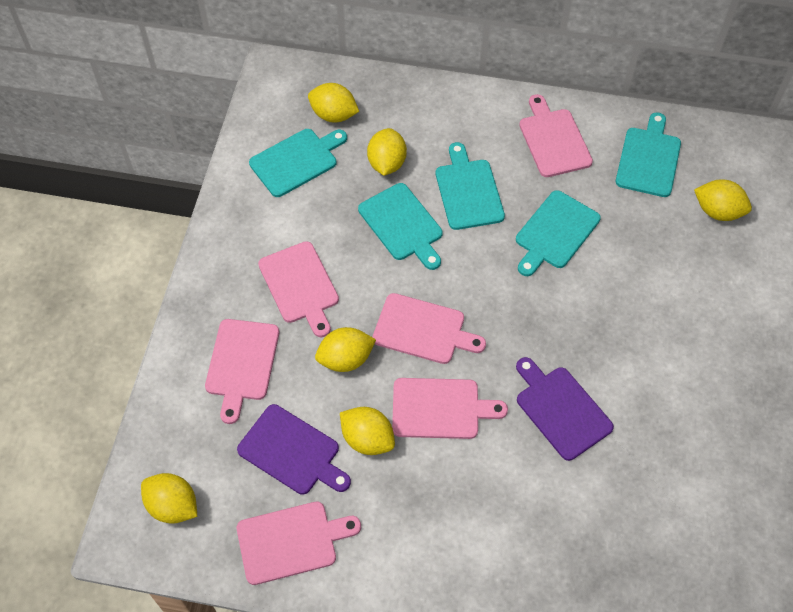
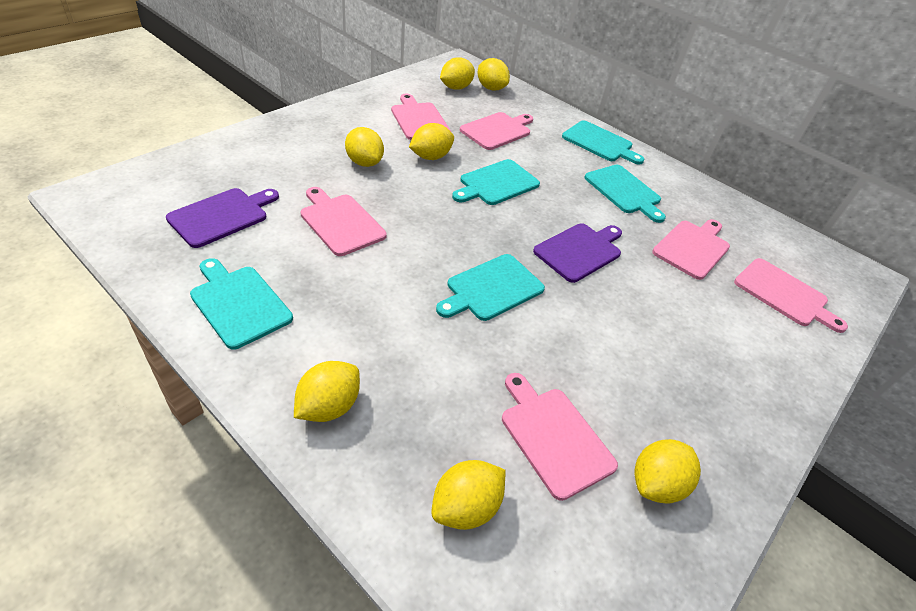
yellow lemon: 6 -> 7

